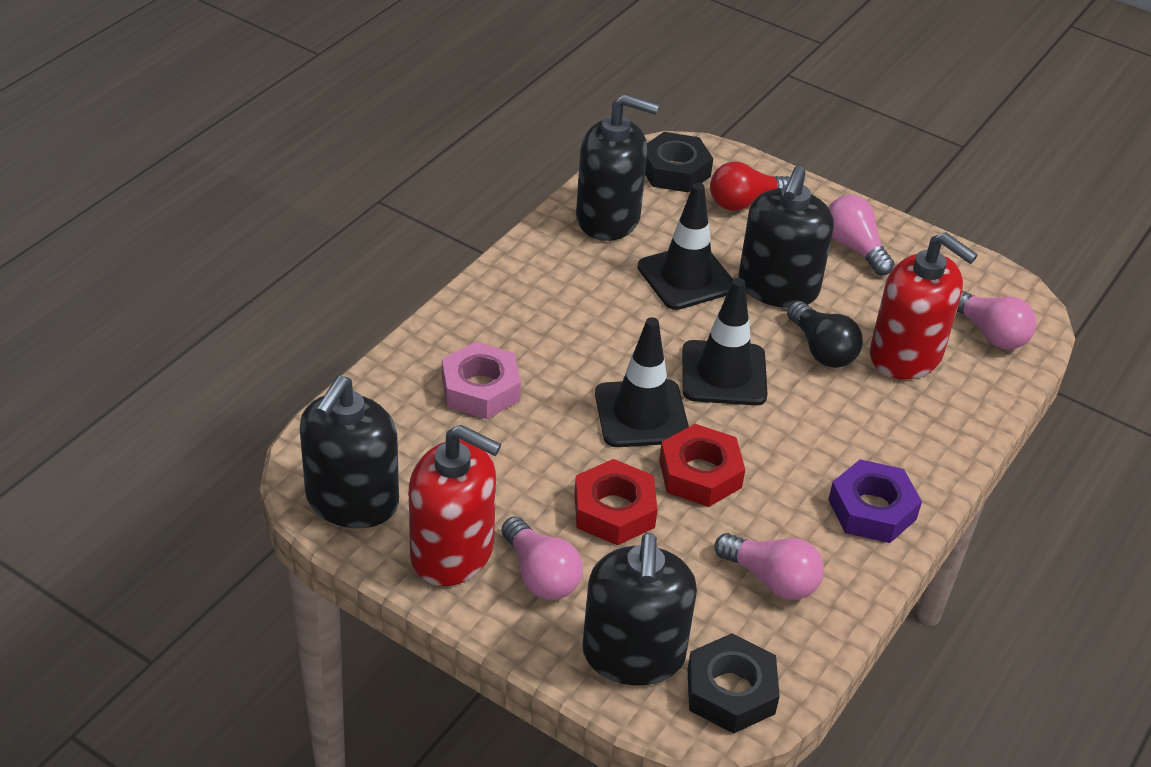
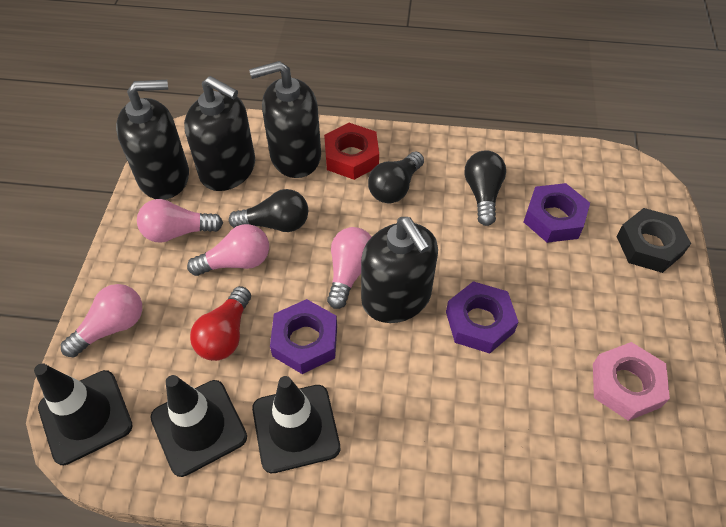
black light bulb: 1 -> 3
black nut: 2 -> 1
purple nut: 1 -> 3
red nut: 2 -> 1
red soap dispenser: 2 -> 0

